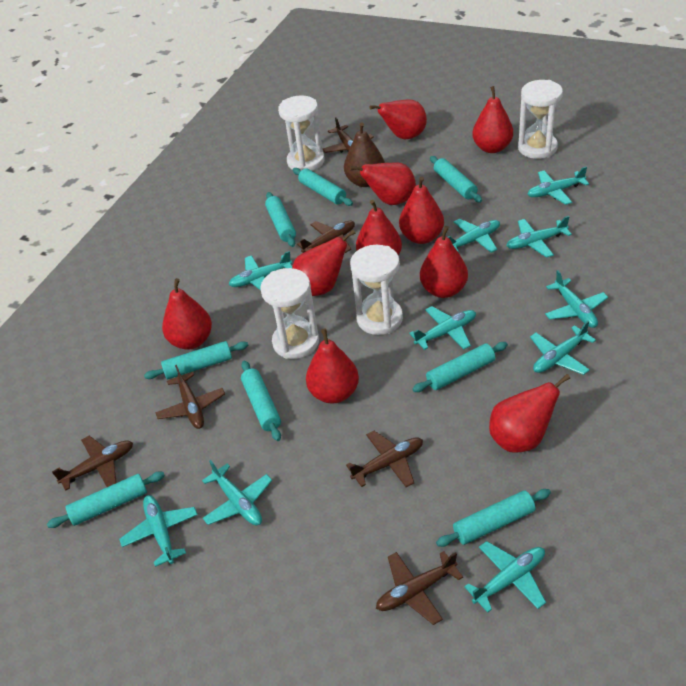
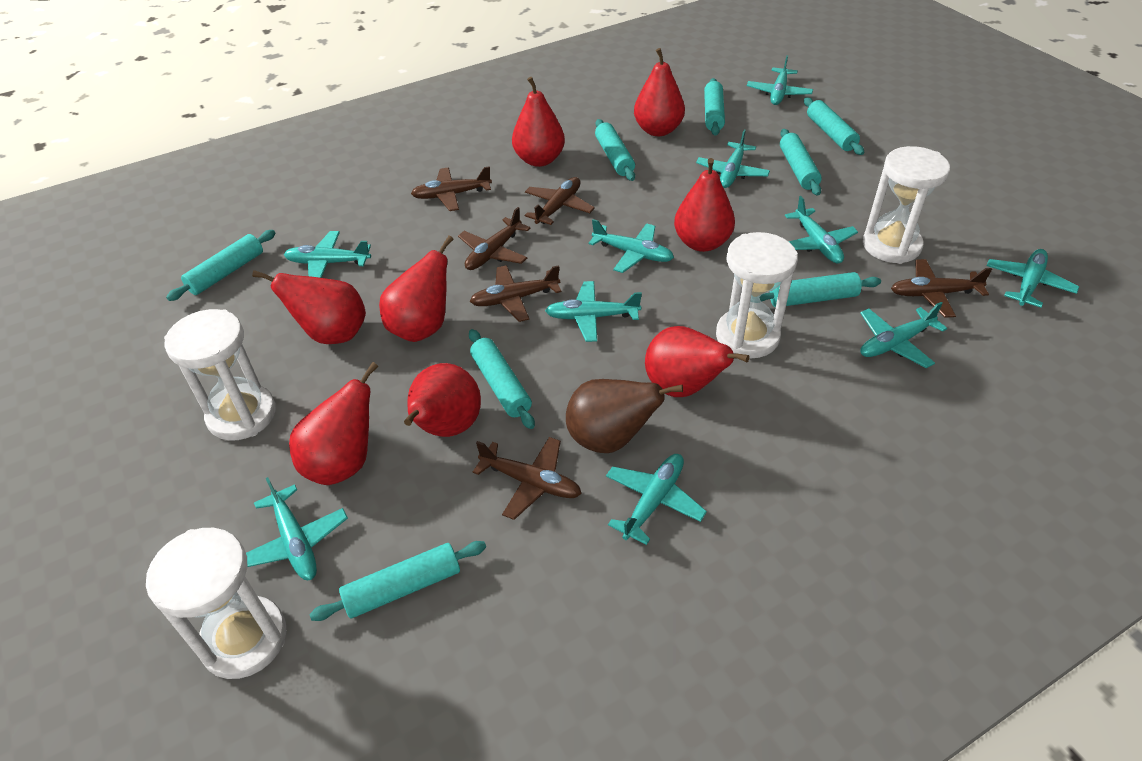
red pear: 10 -> 8

